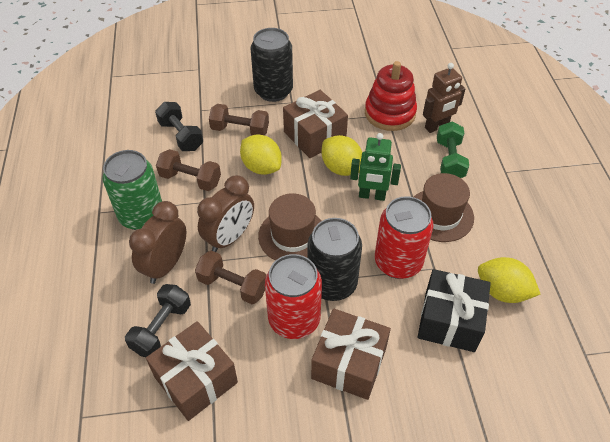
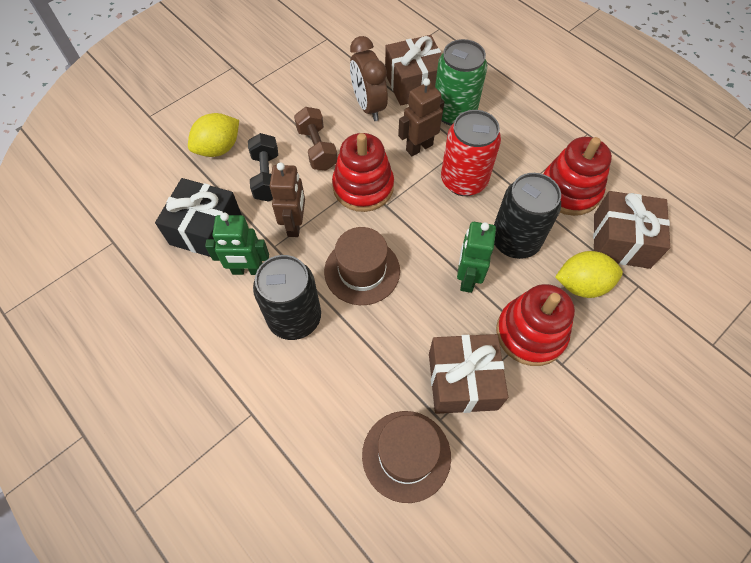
black dumbbell: 2 -> 1
brown clock: 2 -> 1
brown dumbbell: 3 -> 1
brown robot: 1 -> 2
green dumbbell: 1 -> 0
green robot: 1 -> 2
red can: 2 -> 1
red stacking toy: 1 -> 3
yellow lemon: 3 -> 2

